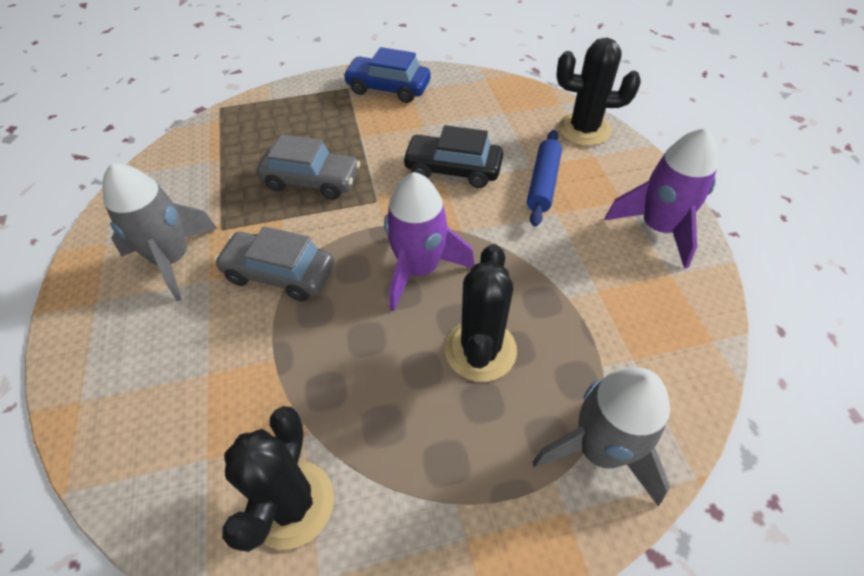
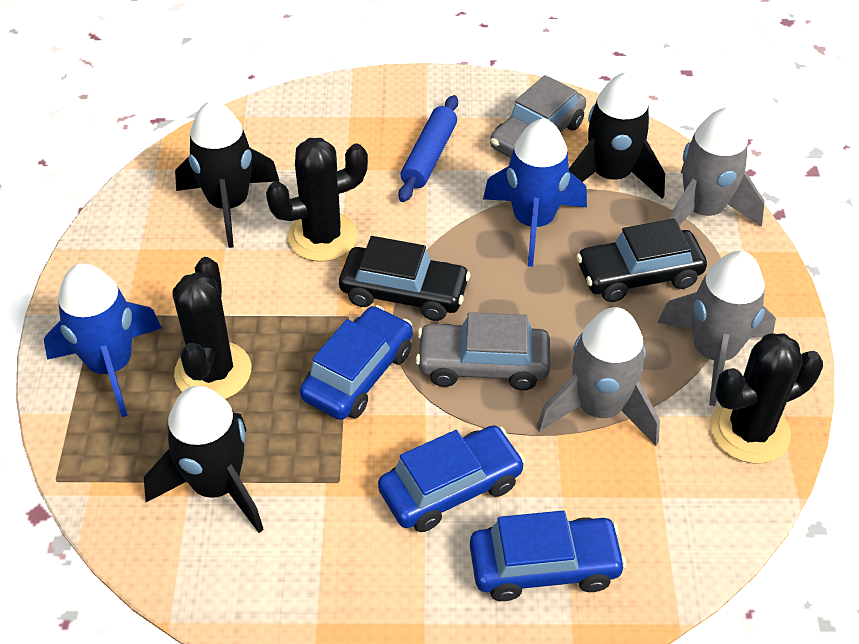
black car: 1 -> 2
black rocket: 0 -> 3
blue car: 1 -> 3
blue rocket: 0 -> 2
grey rocket: 2 -> 3
purple rocket: 2 -> 0

